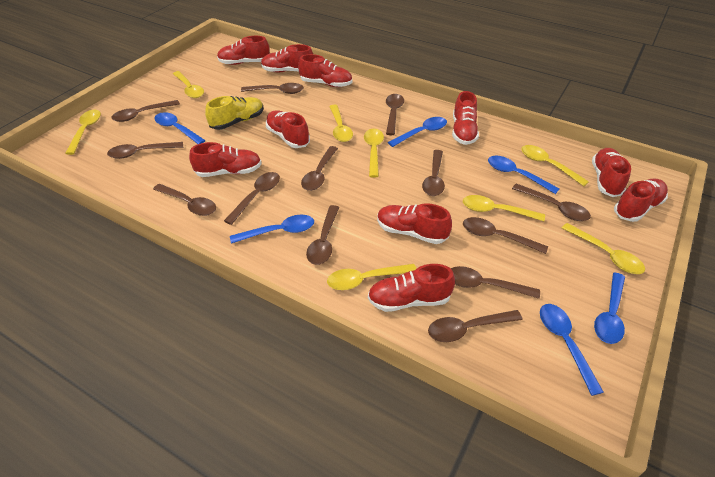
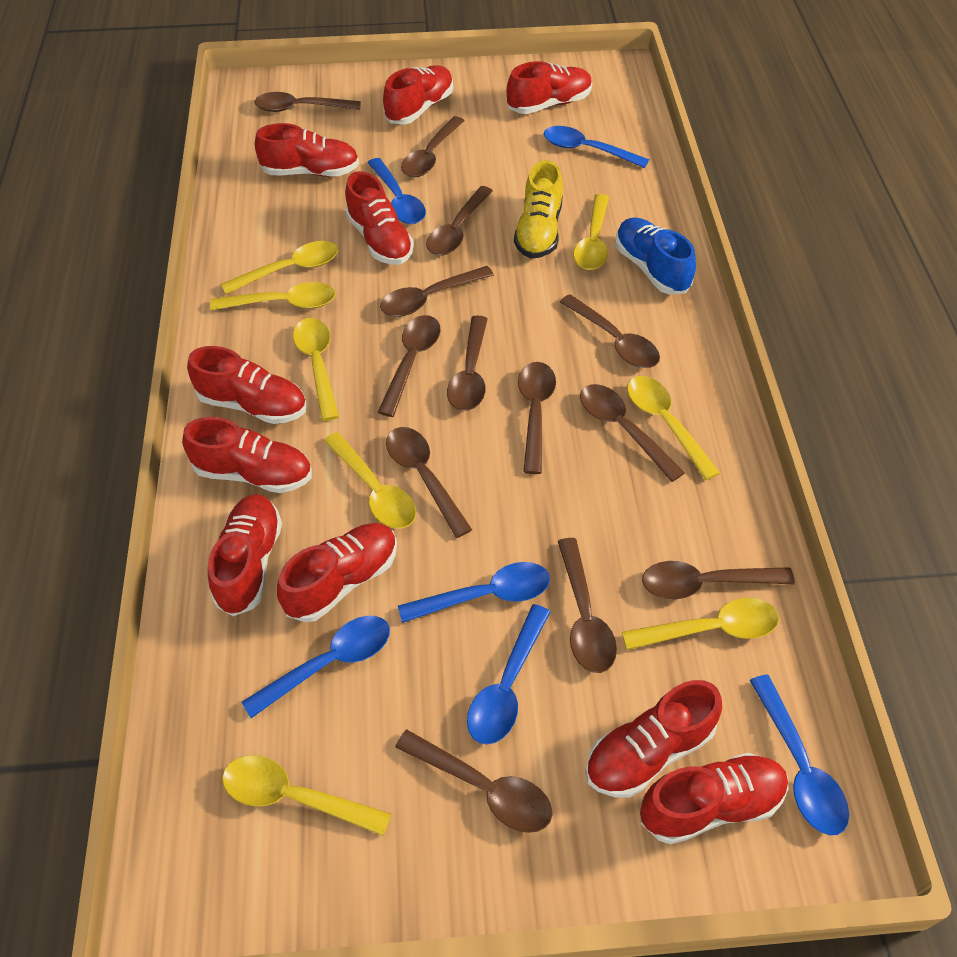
blue shoe: 0 -> 1

